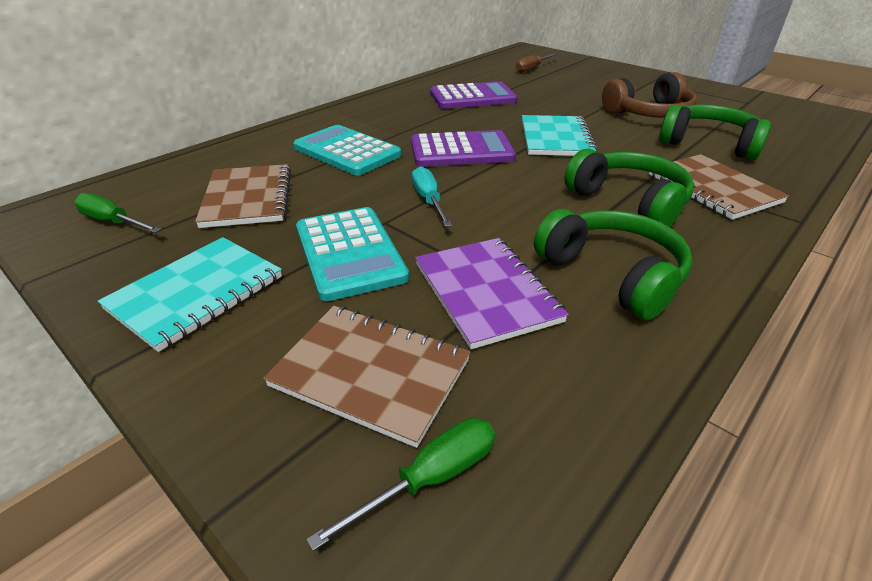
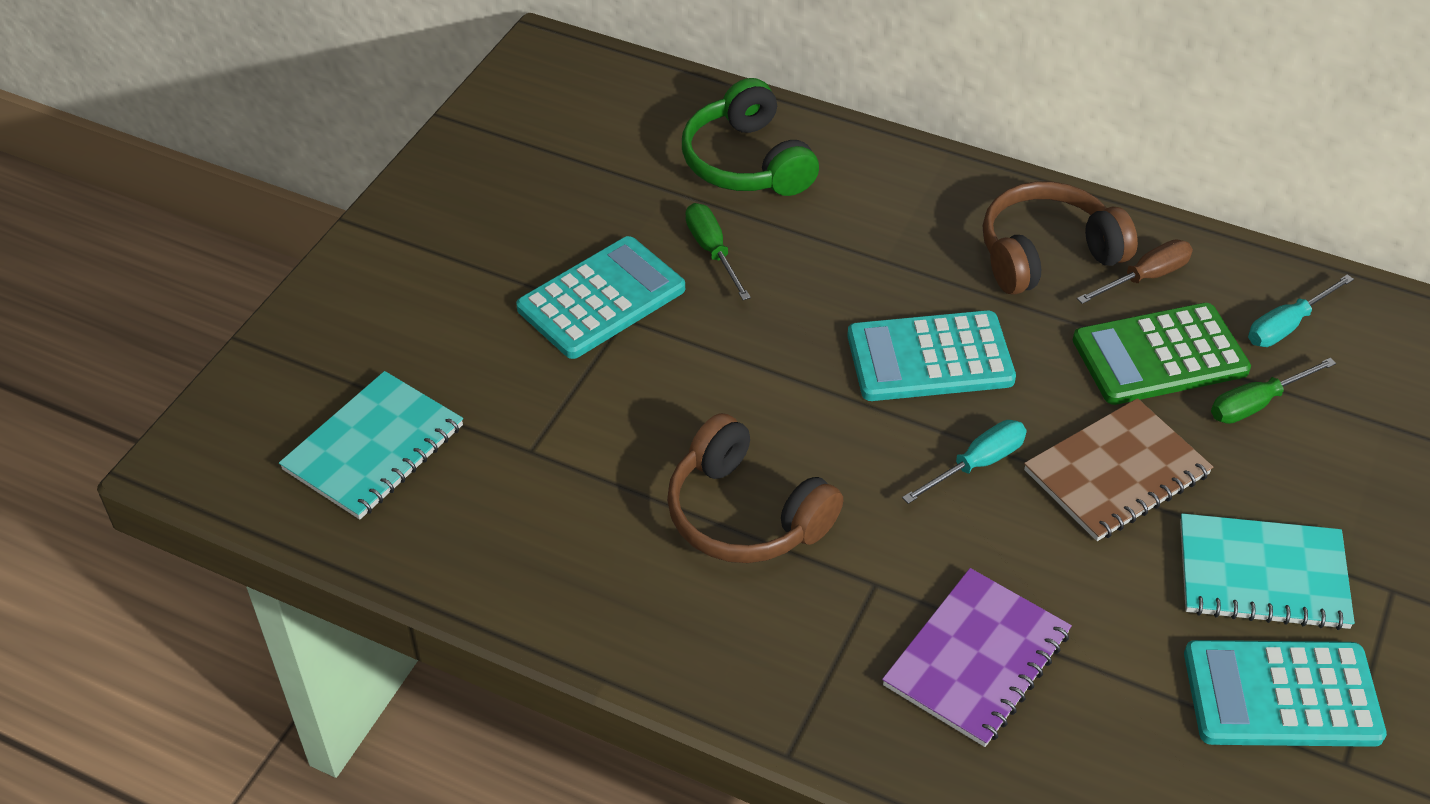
brown headphones: 1 -> 2
brown notebook: 3 -> 1
green calculator: 0 -> 1
green headphones: 3 -> 1
purple calculator: 2 -> 0
turquoise calculator: 2 -> 3
turquoise screwdriver: 1 -> 2

